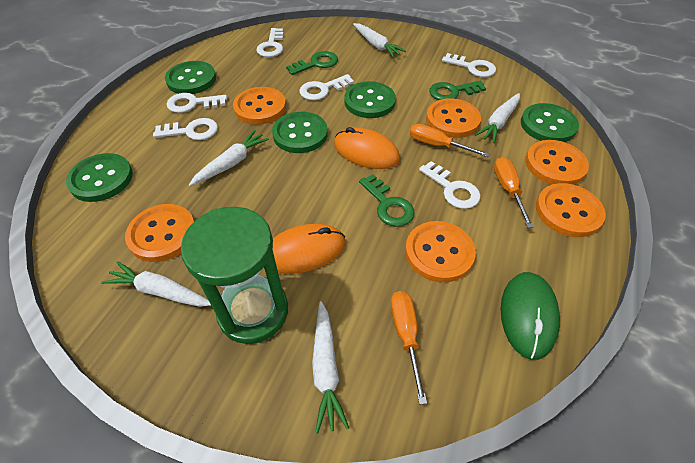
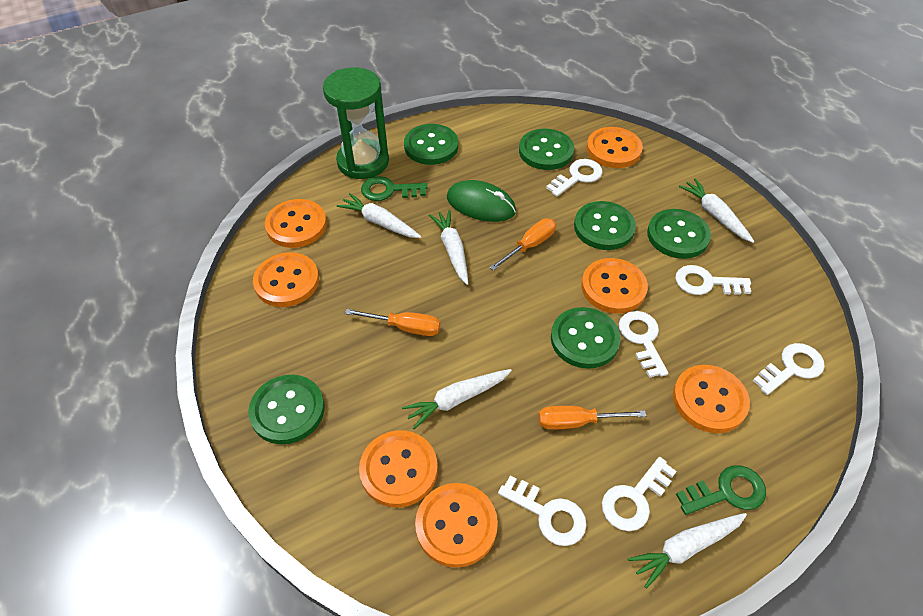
green button: 5 -> 6
green key: 3 -> 2
orange button: 6 -> 7
orange mouse: 2 -> 0

